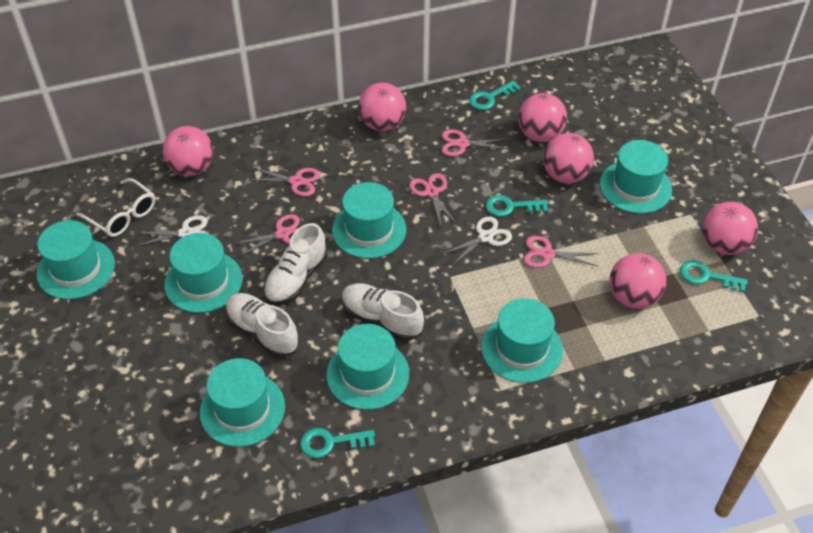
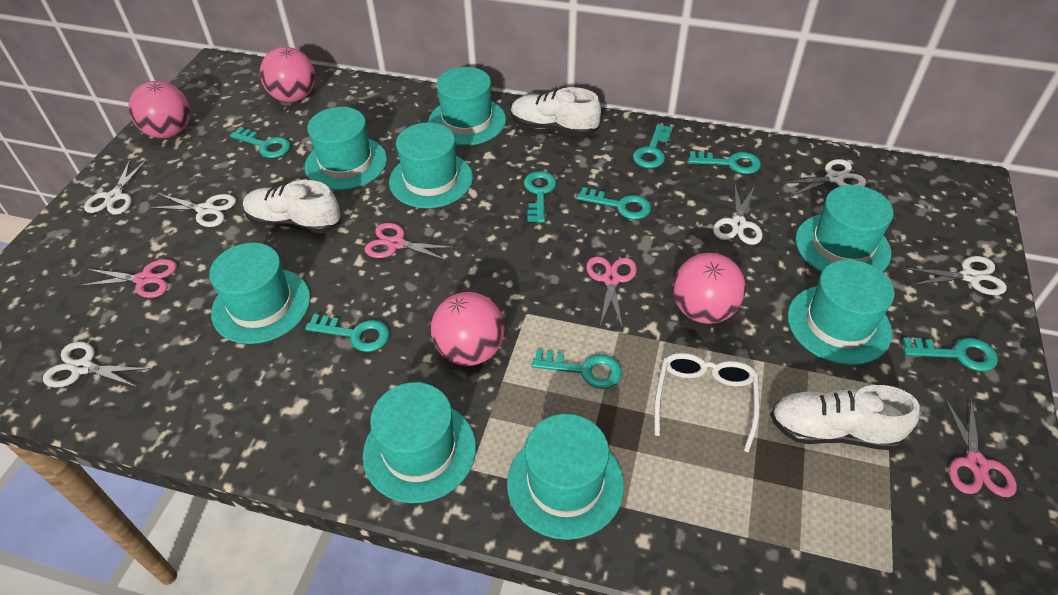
pink ball: 6 -> 4
pink scissors: 5 -> 4
turquoise hat: 7 -> 8
turquoise key: 4 -> 8
white scissors: 2 -> 6

